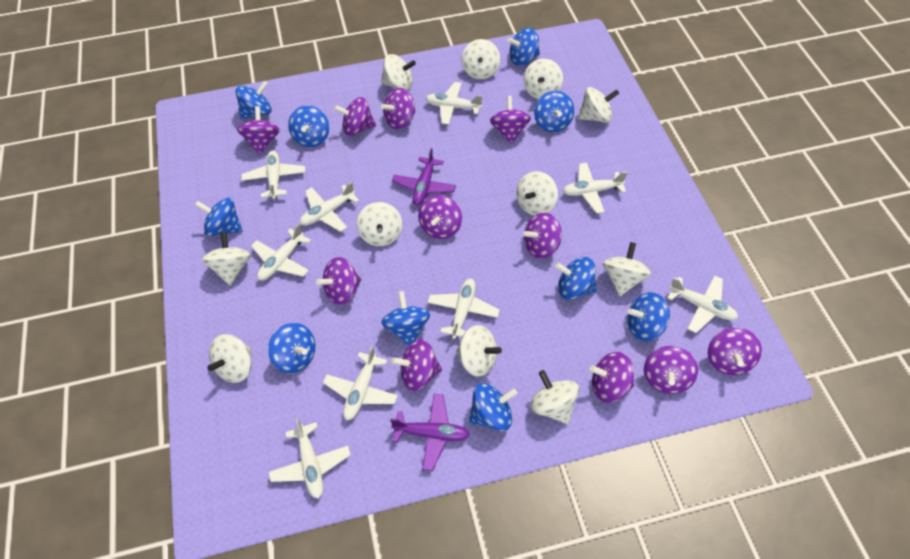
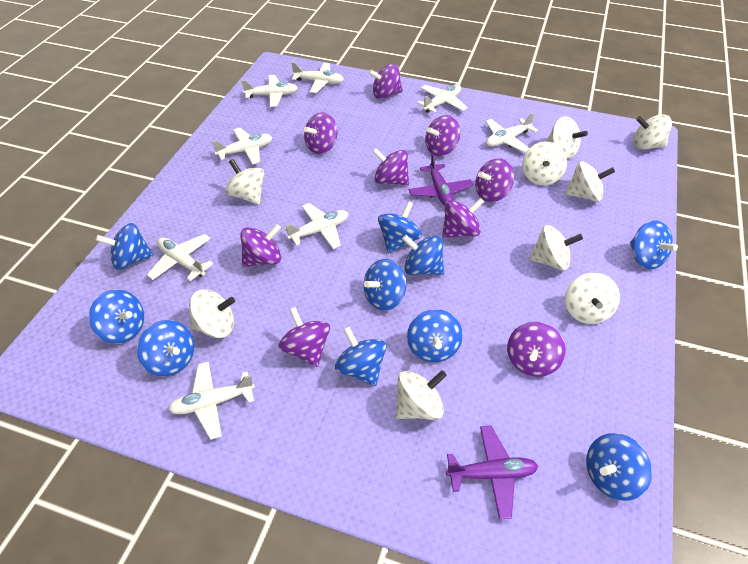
purple spinning top: 11 -> 9
white plane: 9 -> 8
white spinning top: 11 -> 9

